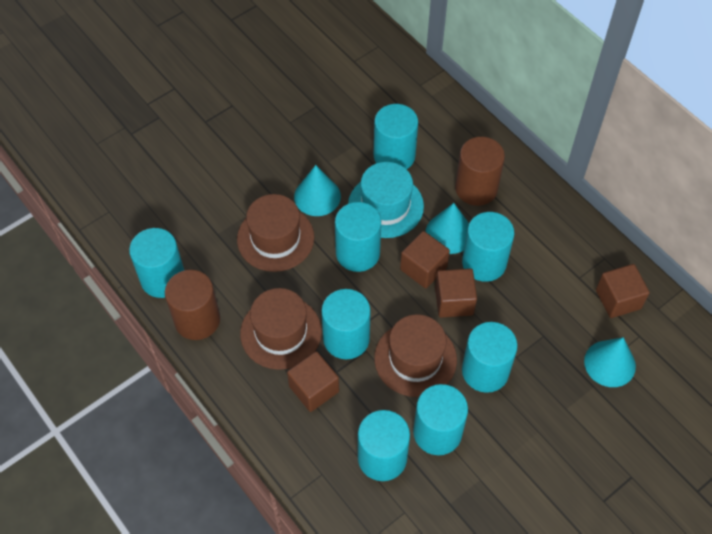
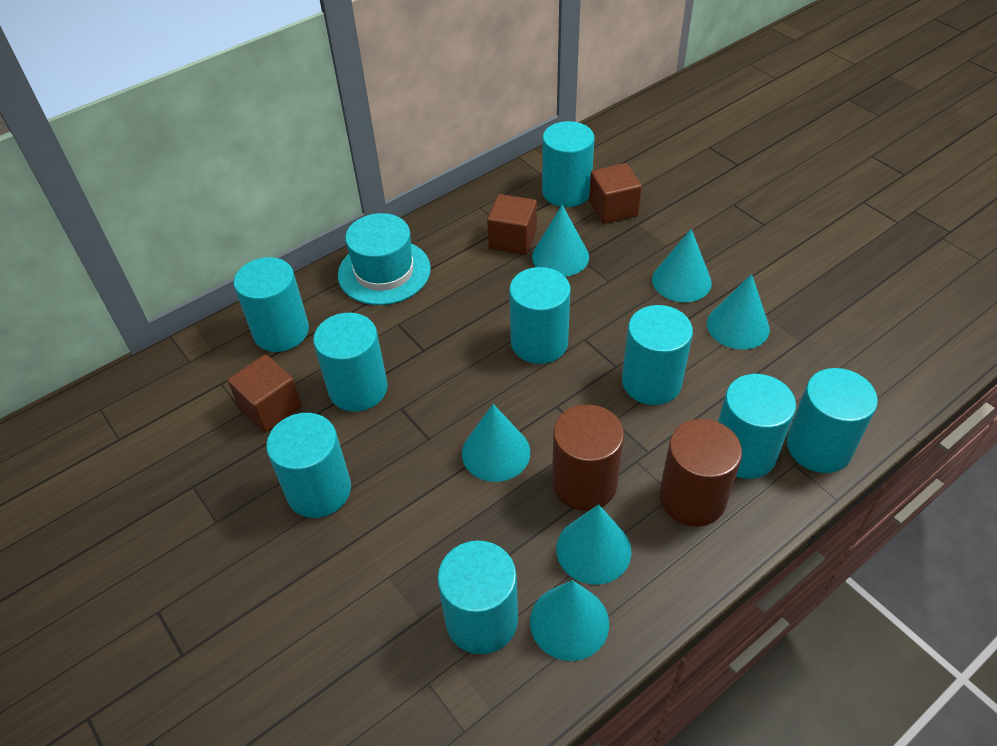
brown cube: 4 -> 3
brown hat: 3 -> 0
turquoise cone: 3 -> 6
turquoise cylinder: 8 -> 9

